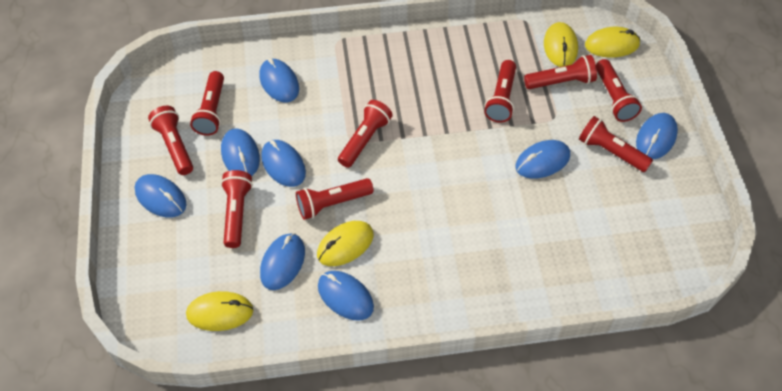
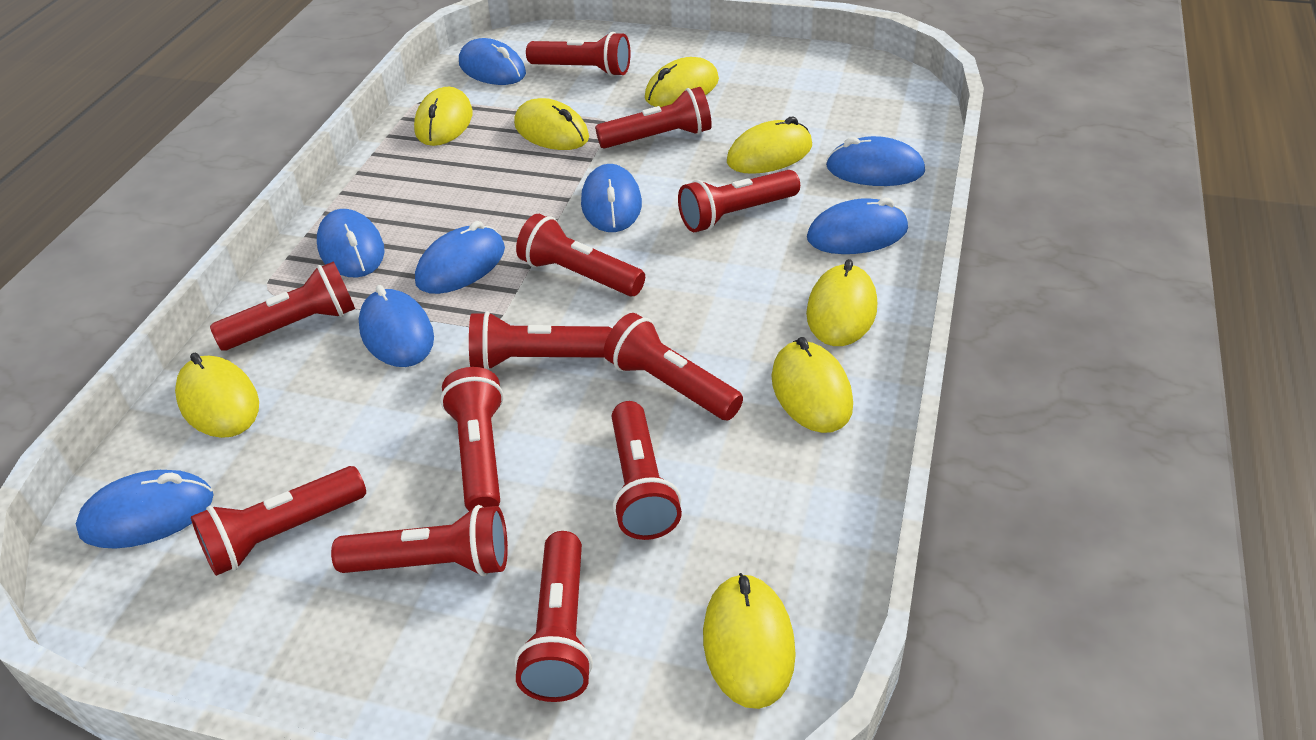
red flashlight: 9 -> 12
yellow mouse: 4 -> 8

